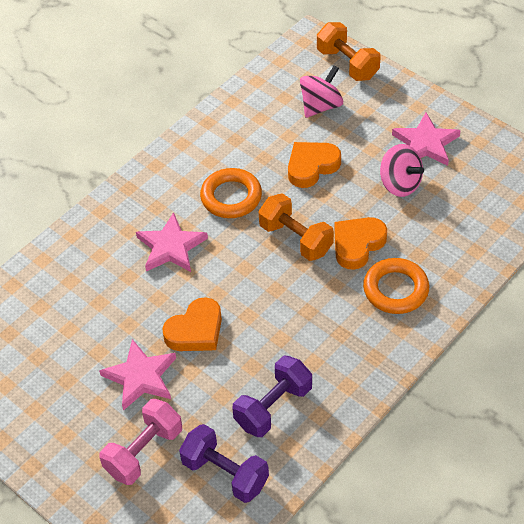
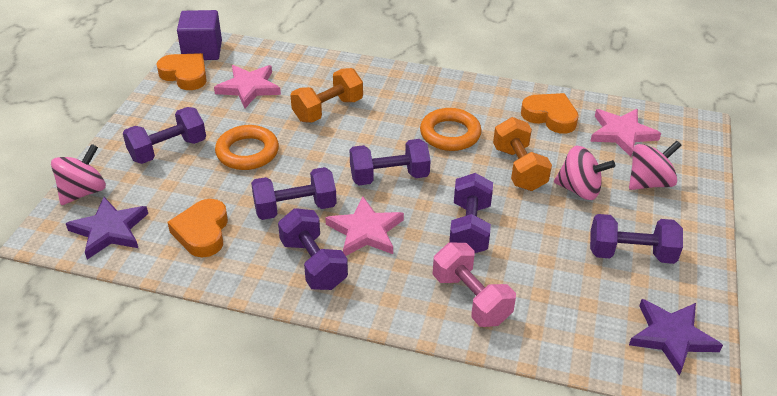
pink spinning top: 2 -> 3
purple cube: 0 -> 1
purple dumbbell: 2 -> 6
purple star: 0 -> 2

